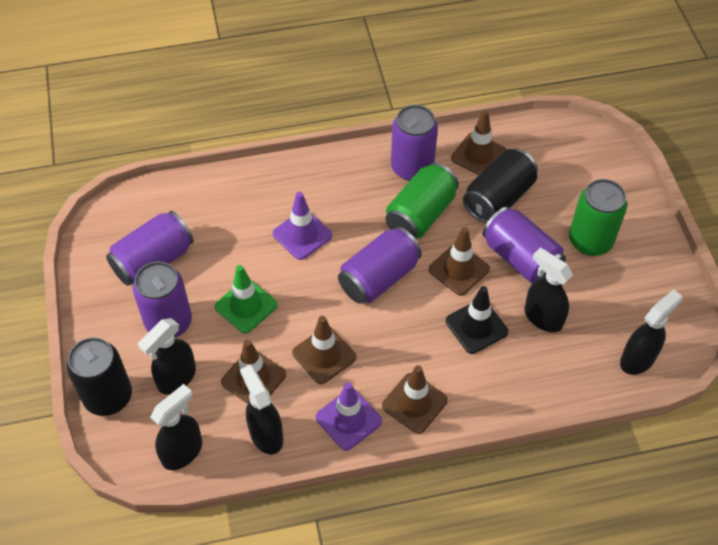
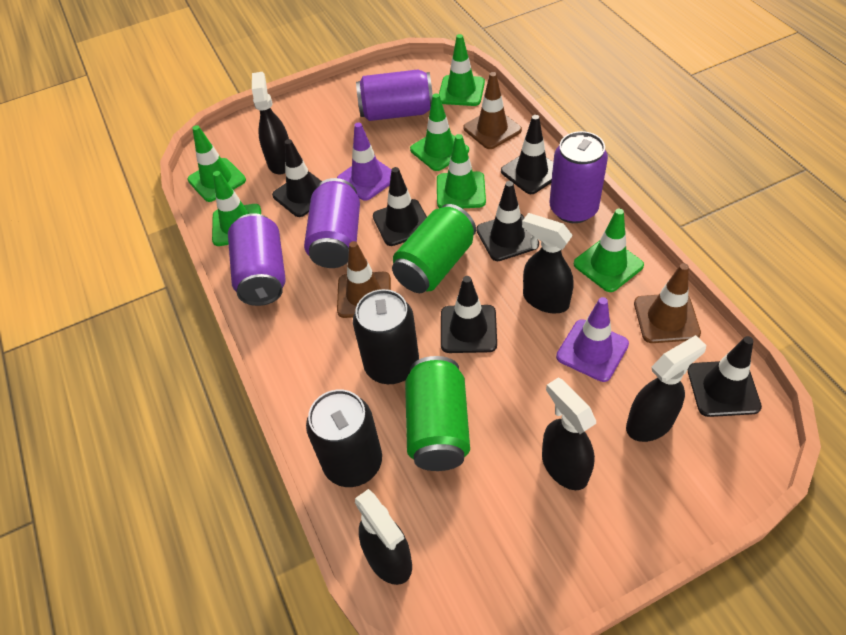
black traffic cone: 1 -> 6
brown traffic cone: 5 -> 3
green traffic cone: 1 -> 6
purple can: 5 -> 4

